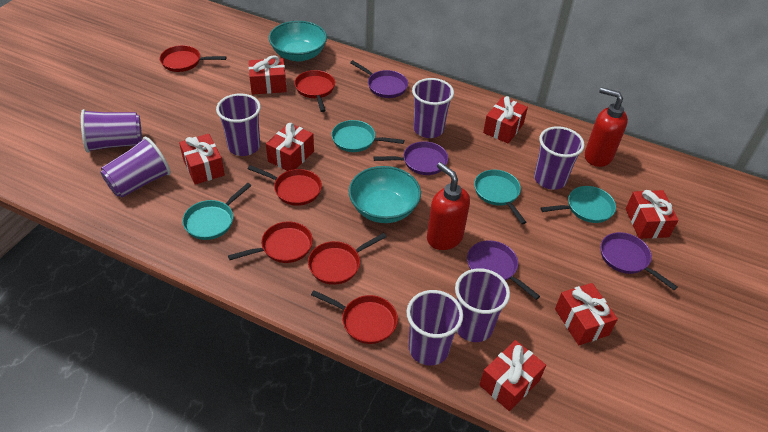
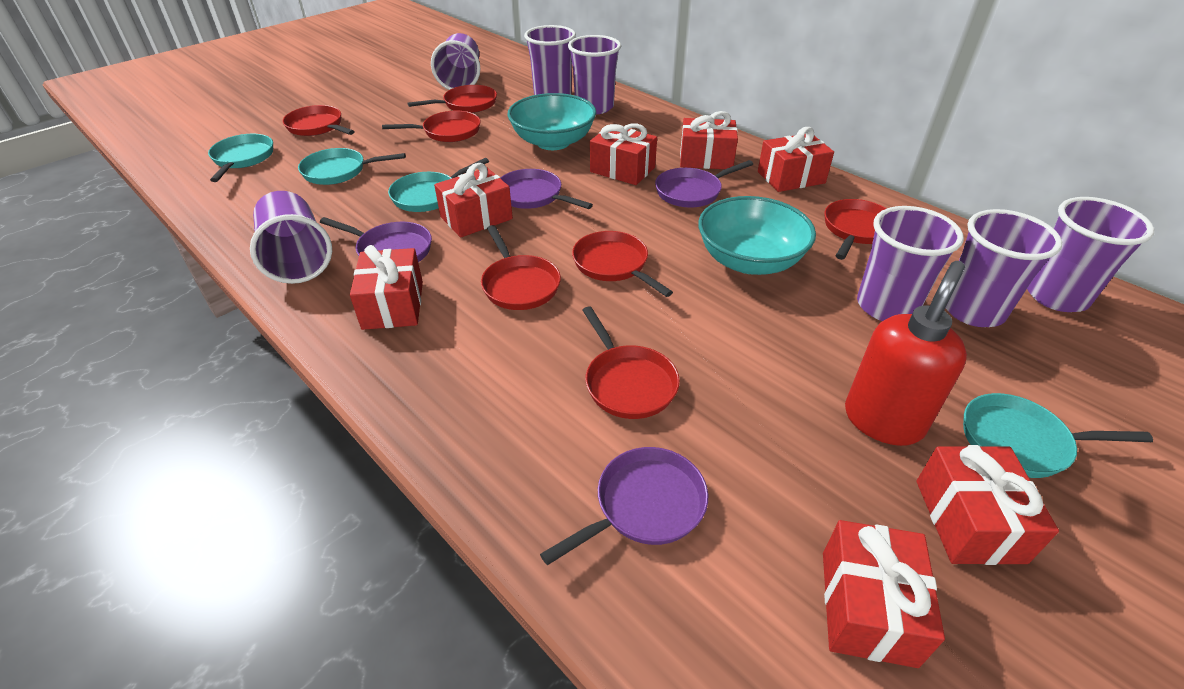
red pan: 6 -> 7
red soap dispenser: 2 -> 1

